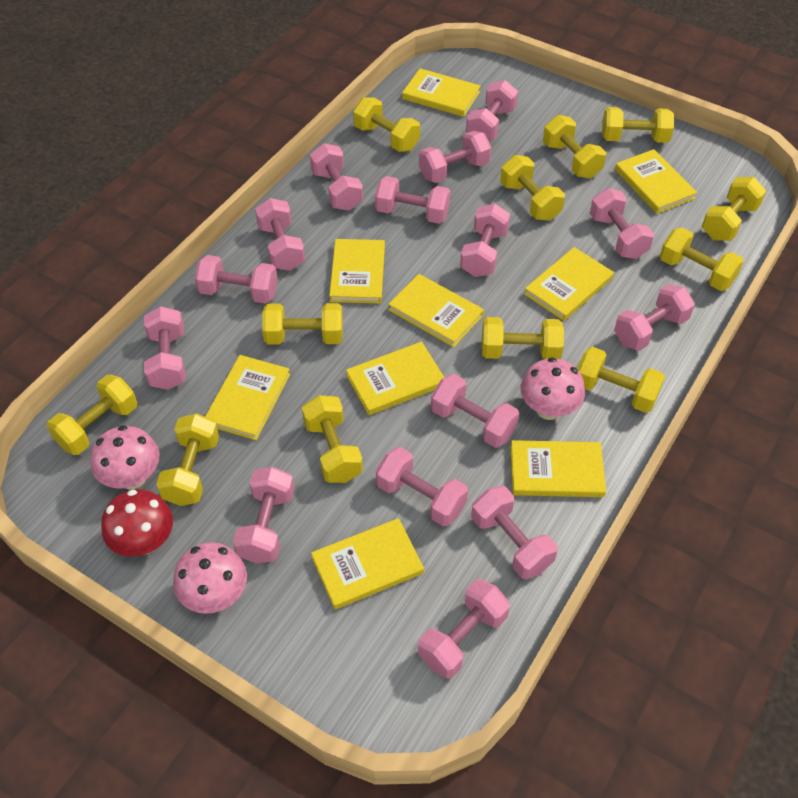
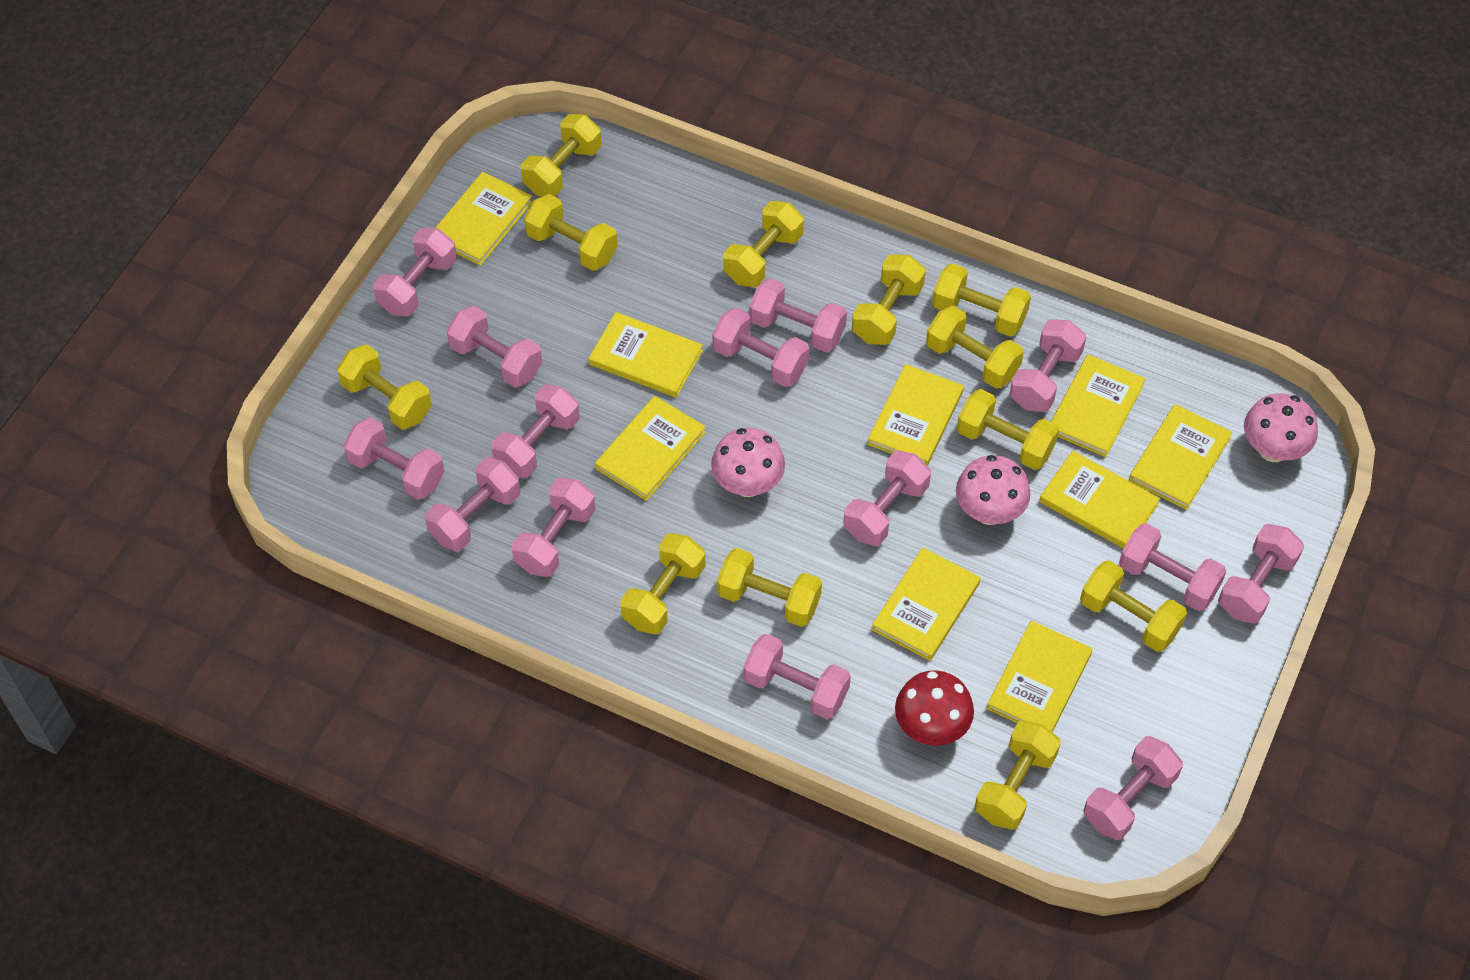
pink dumbbell: 15 -> 14

